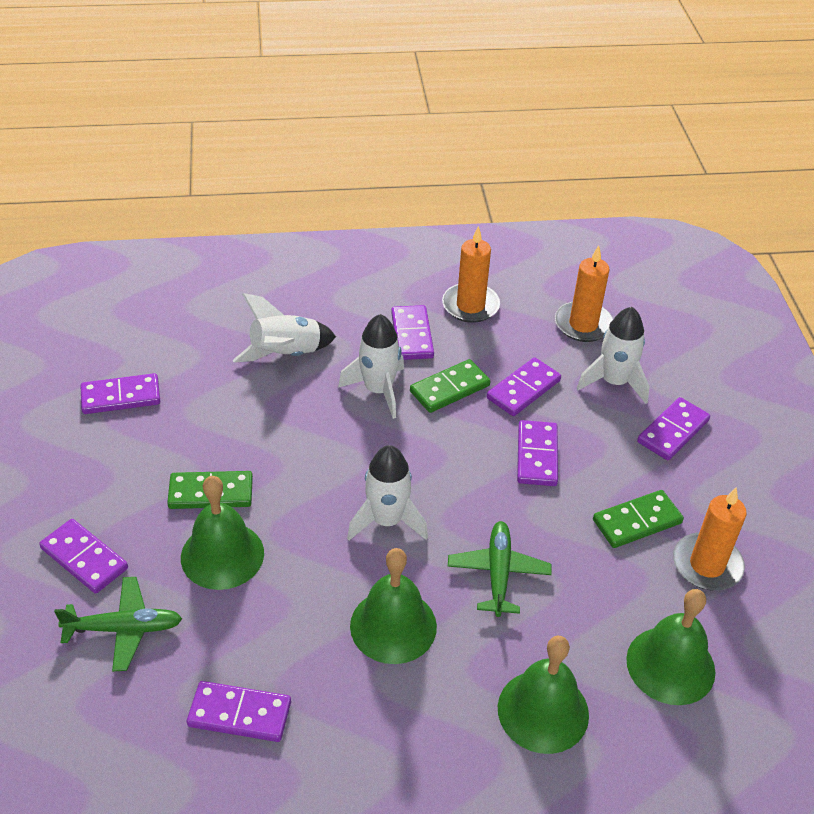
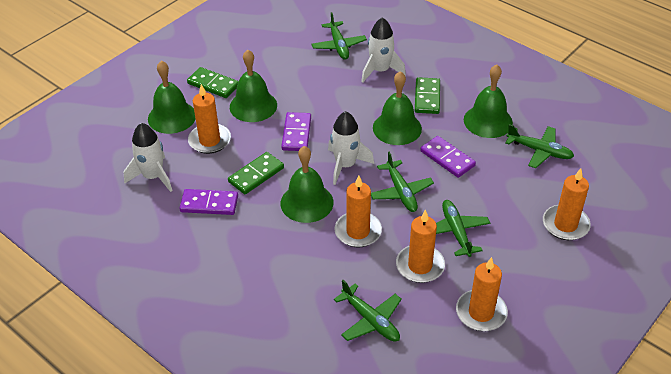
green bell: 4 -> 5
green plane: 2 -> 5
orange candle: 3 -> 5
purple domino: 7 -> 3
white rocket: 4 -> 3

